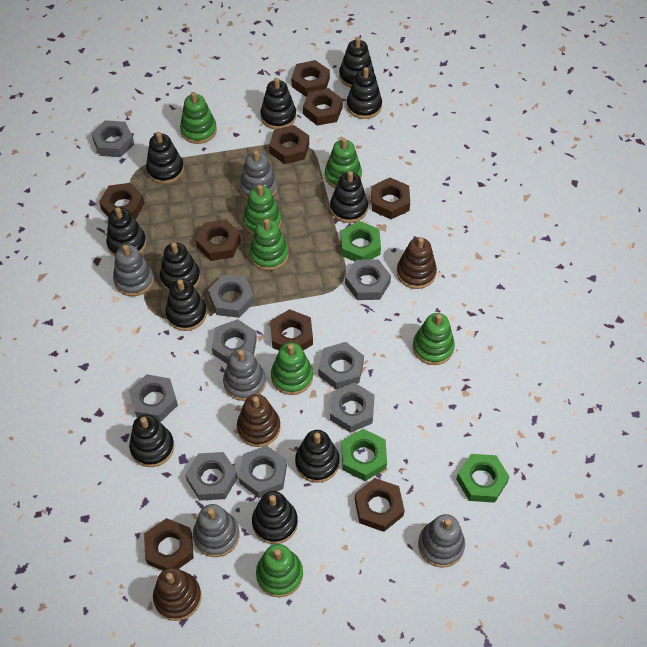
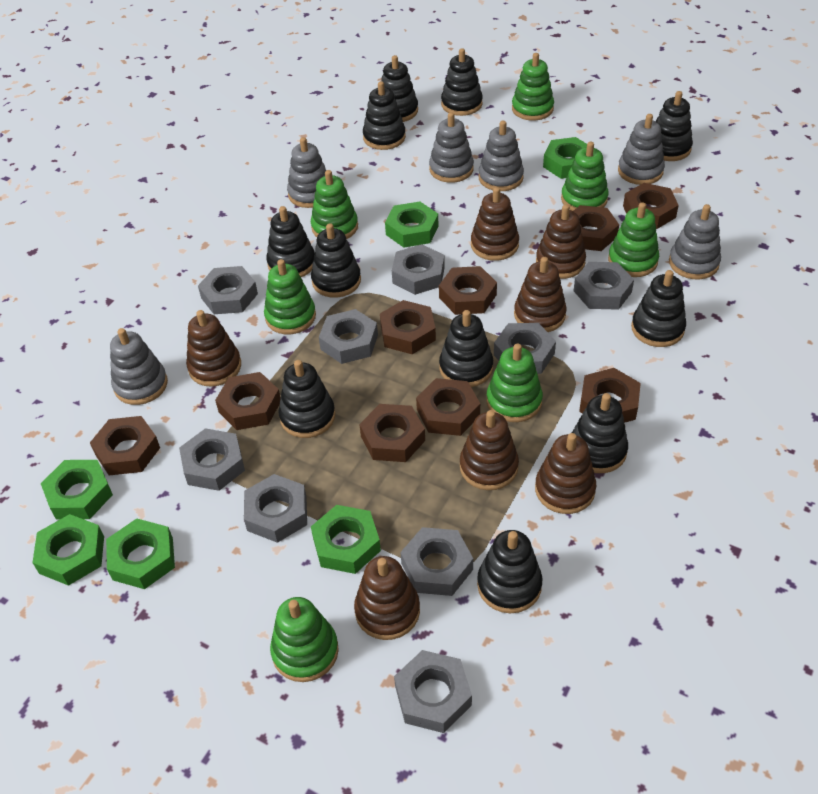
brown stacking toy: 3 -> 7
green nut: 3 -> 6
grey stacking toy: 5 -> 6

